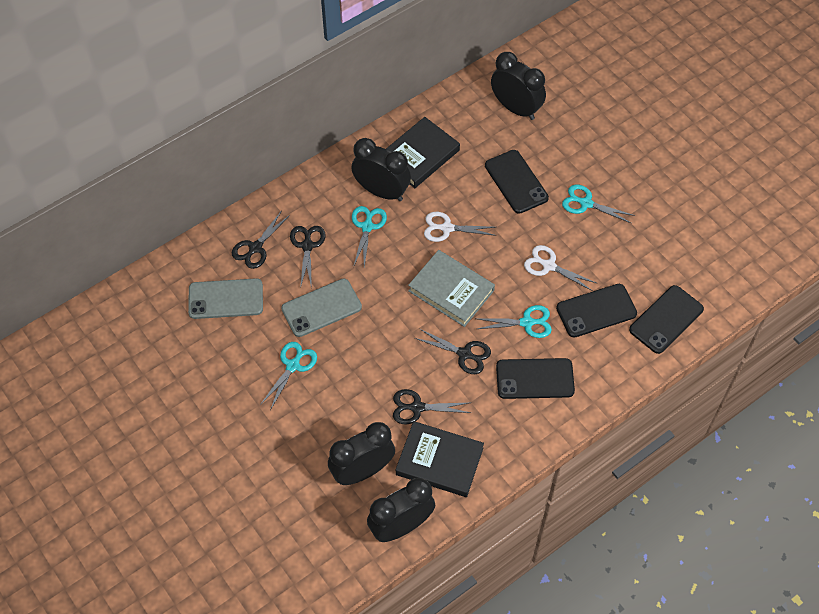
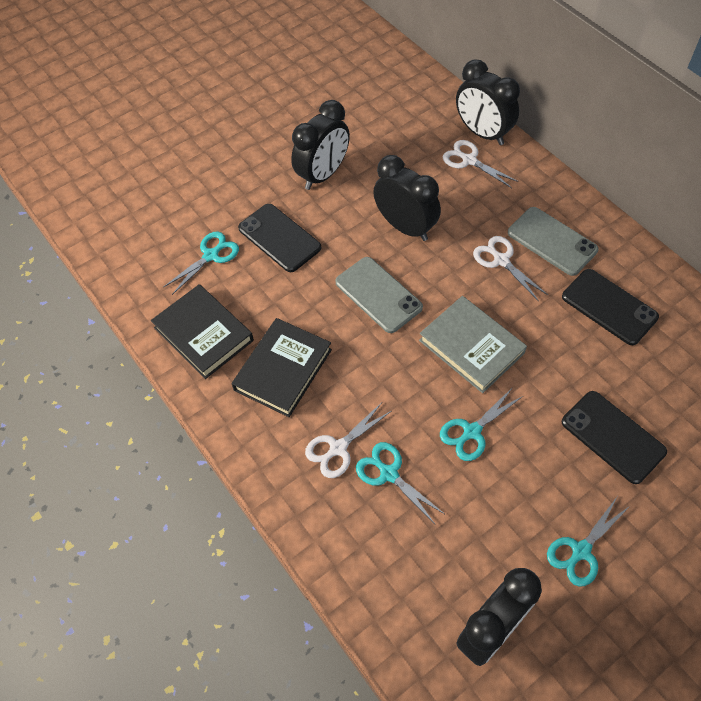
black phone: 4 -> 3
black scissors: 4 -> 0
white scissors: 2 -> 3

